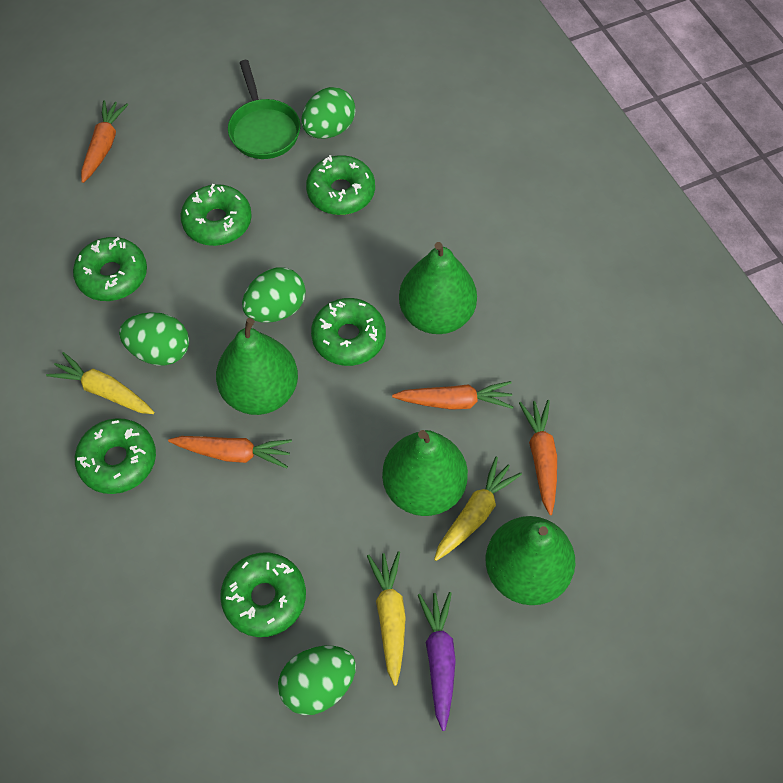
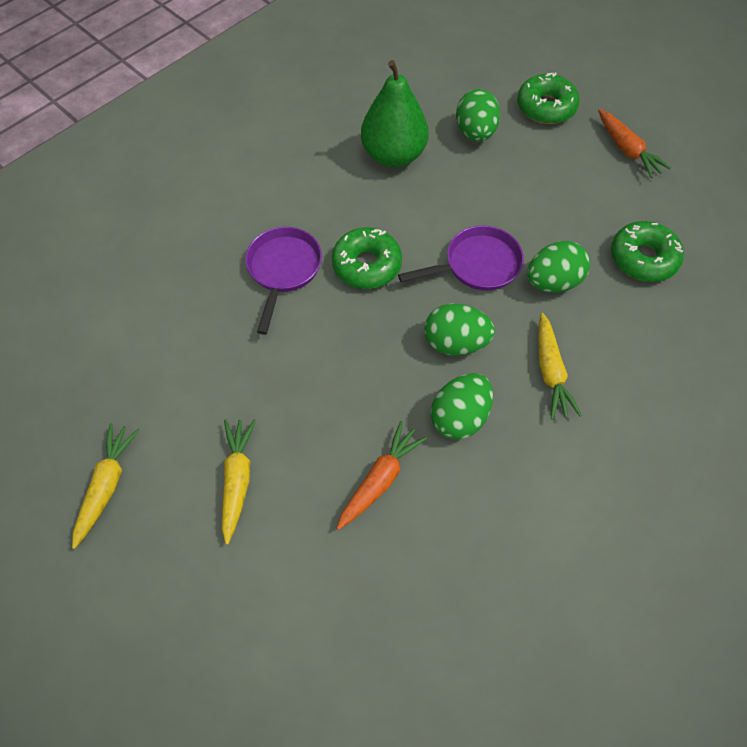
green donut: 6 -> 3
green pan: 1 -> 0
green pear: 4 -> 1
orange carrot: 4 -> 2
purple carrot: 1 -> 0
purple pan: 0 -> 2

